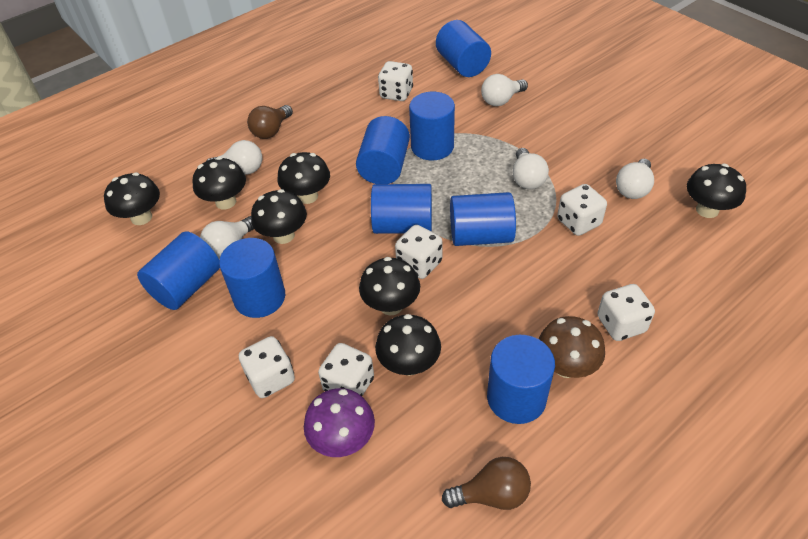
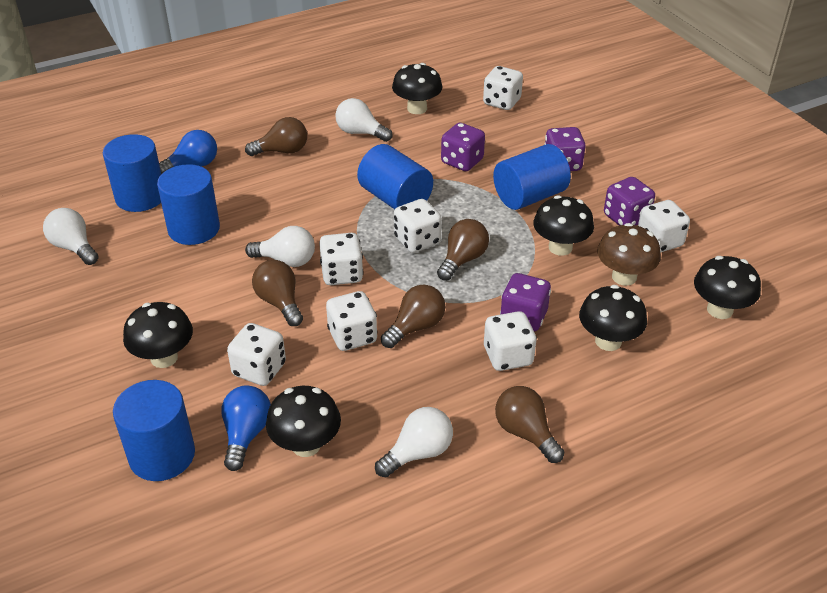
black mushroom: 7 -> 6
blue cylinder: 8 -> 5
blue light bulb: 0 -> 2
brown light bulb: 2 -> 5
purple dice: 0 -> 4
purple mushroom: 1 -> 0
white dice: 6 -> 7
white light bulb: 5 -> 4

